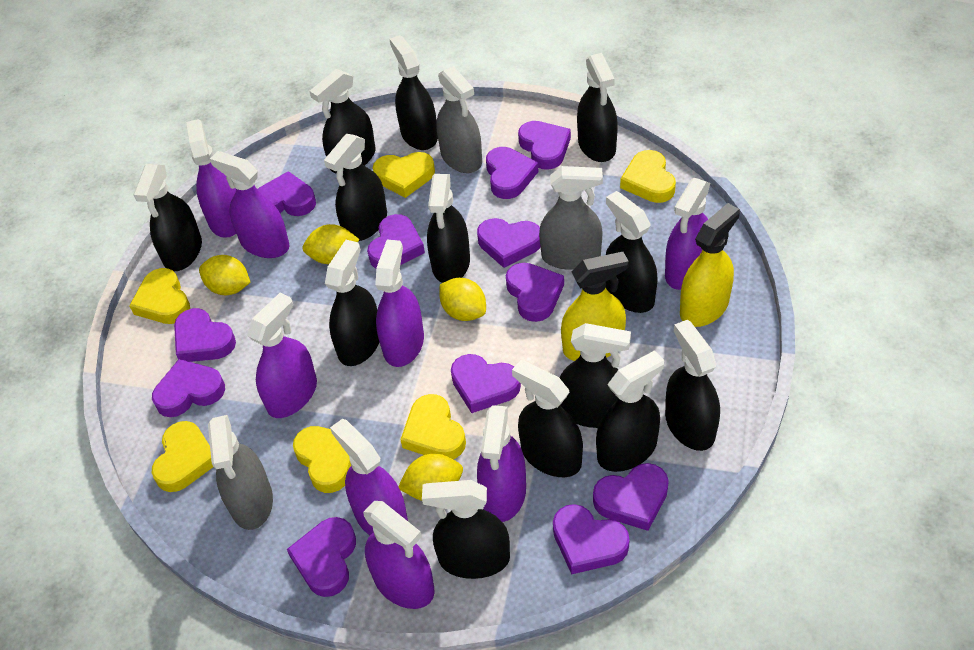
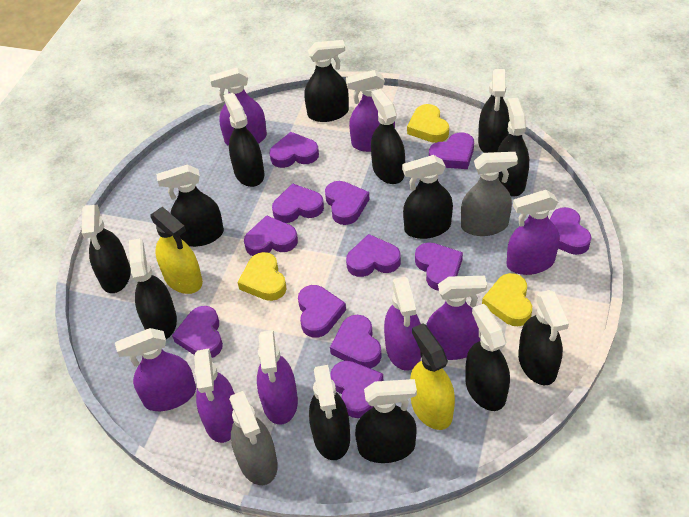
grey spray bottle: 3 -> 2
yellow heart: 6 -> 3
yellow lemon: 4 -> 0

